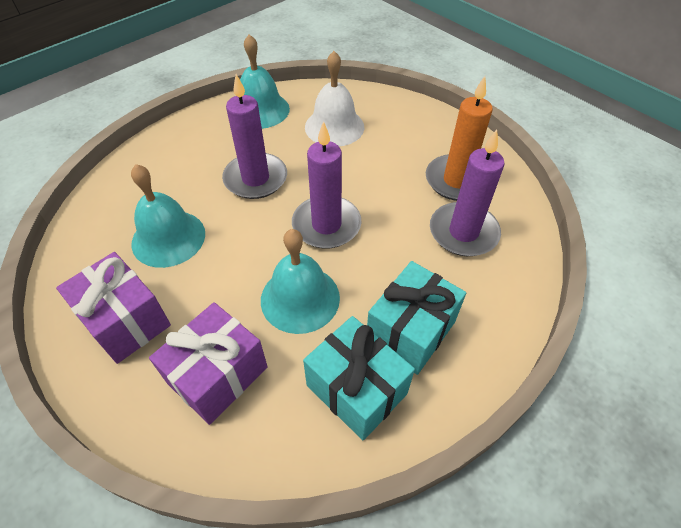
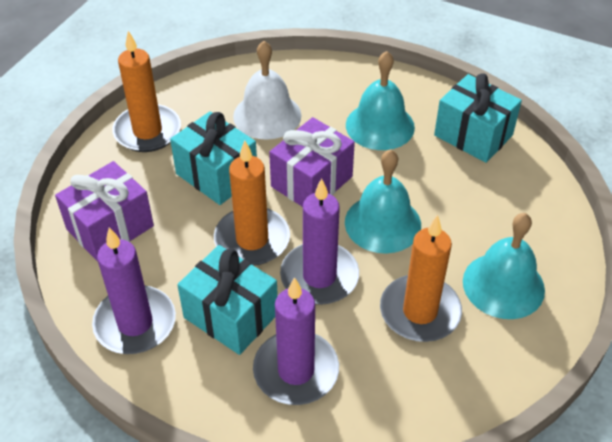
orange candle: 1 -> 3
turquoise gift: 2 -> 3

